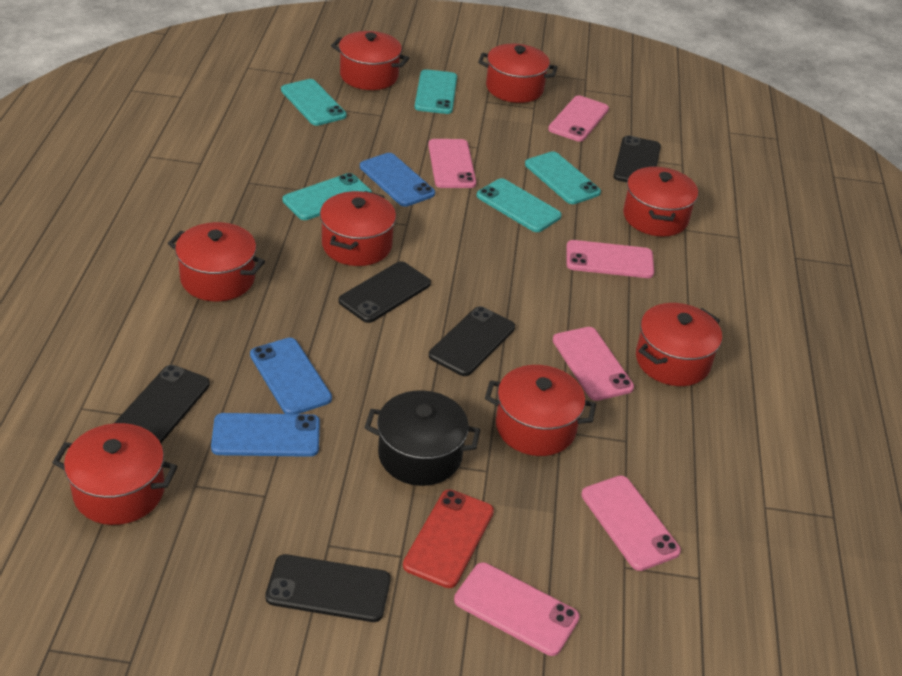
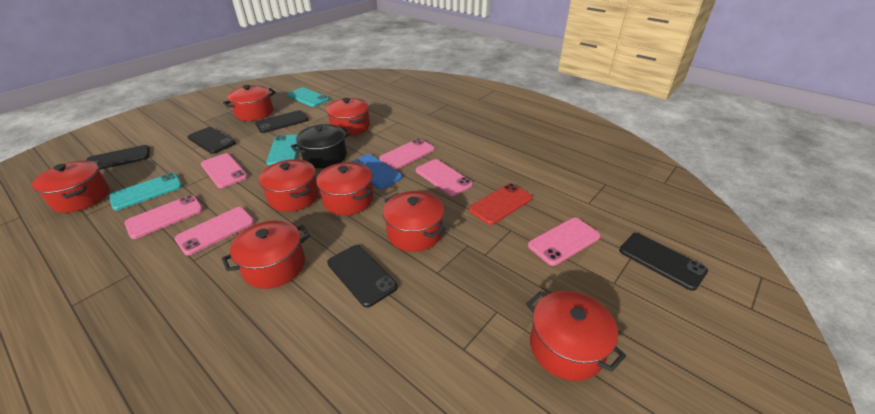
blue phone: 3 -> 1
turquoise phone: 5 -> 3

